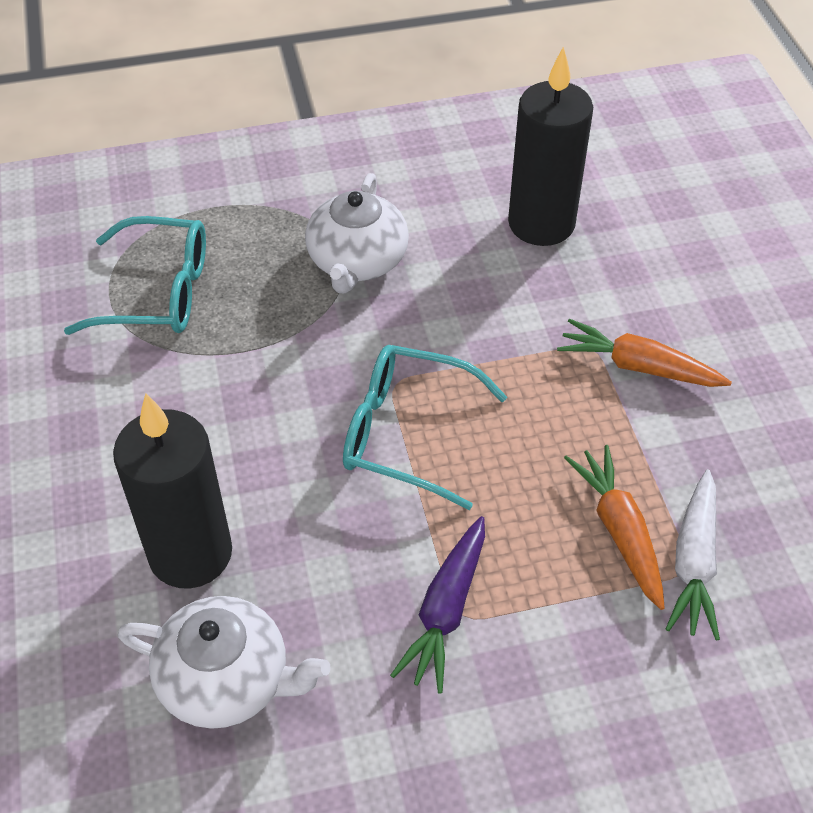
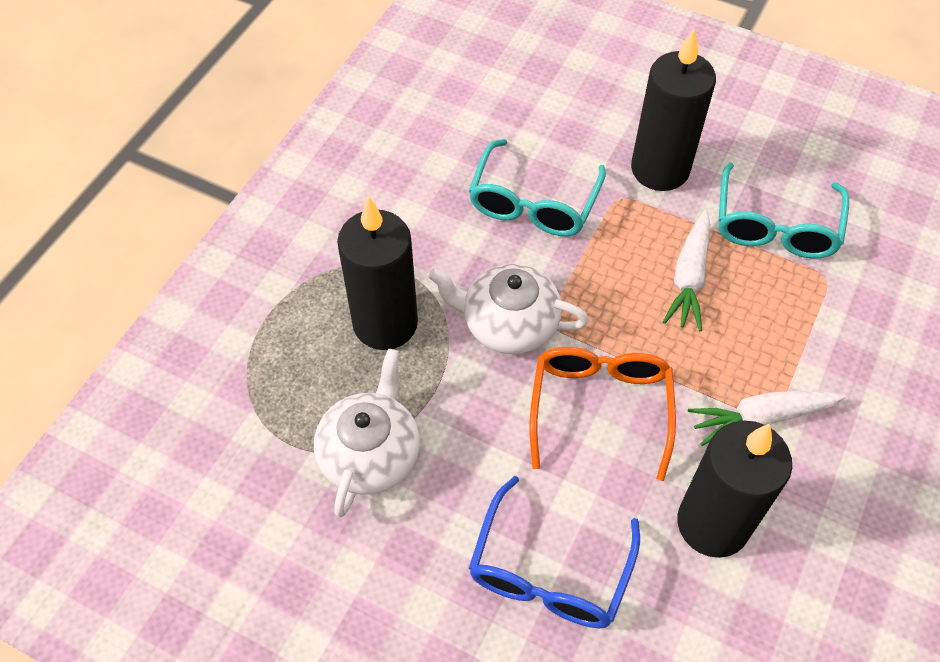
black candle: 2 -> 3
blue glasses: 0 -> 1
orange carrot: 2 -> 0
orange glasses: 0 -> 1
purple carrot: 1 -> 0
white carrot: 1 -> 2

